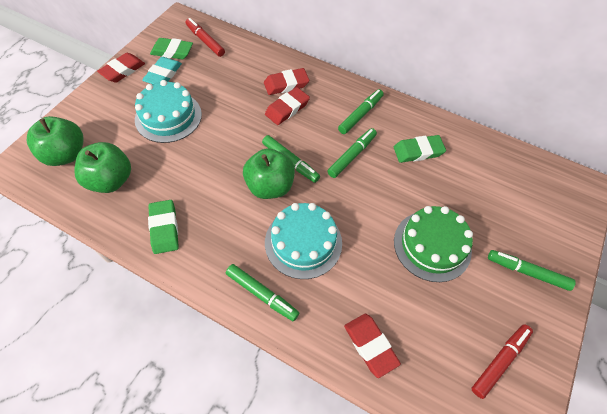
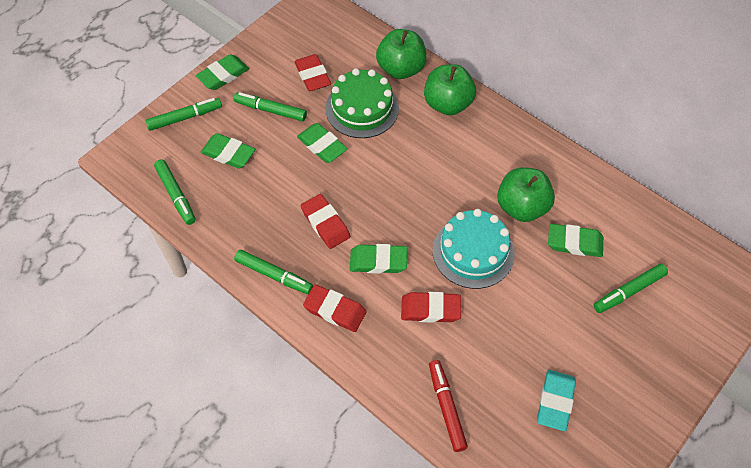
green eraser: 3 -> 5
red marker: 2 -> 1
turquoise cake: 2 -> 1

